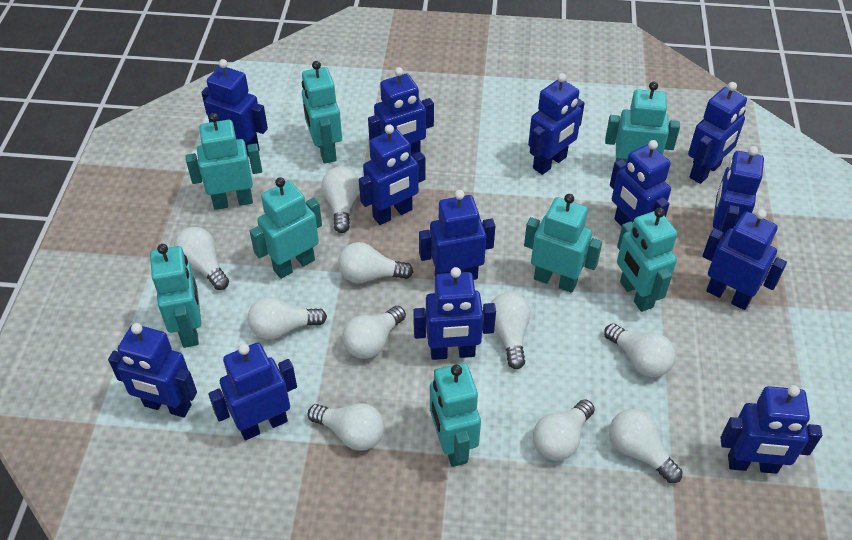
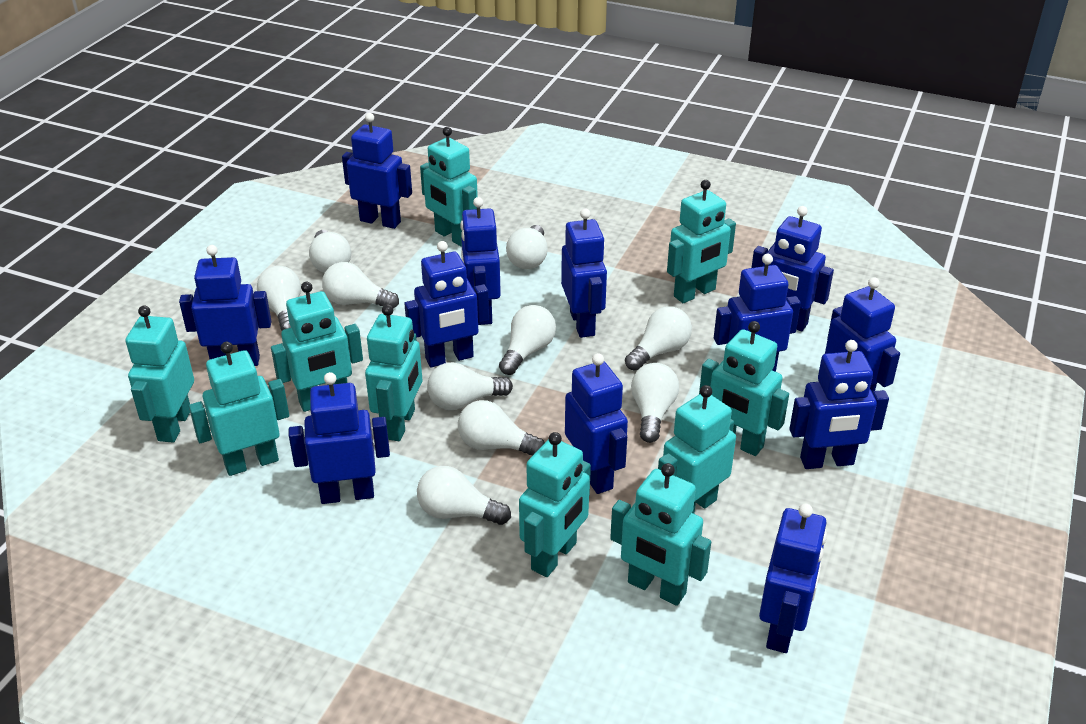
blue robot: 13 -> 12
turquoise robot: 8 -> 10

